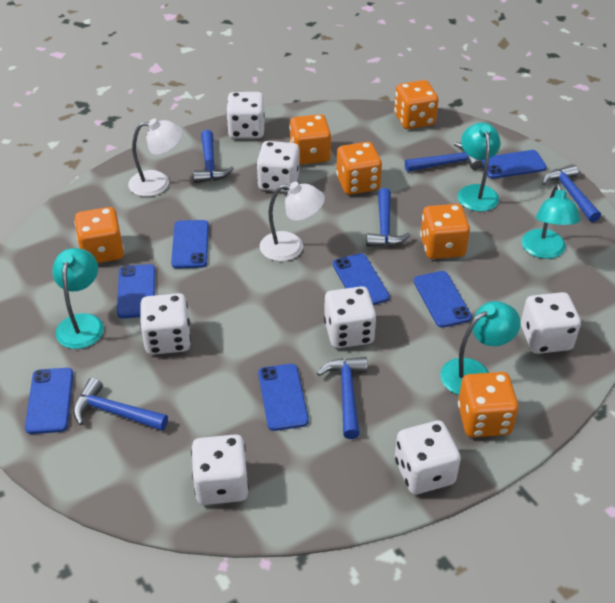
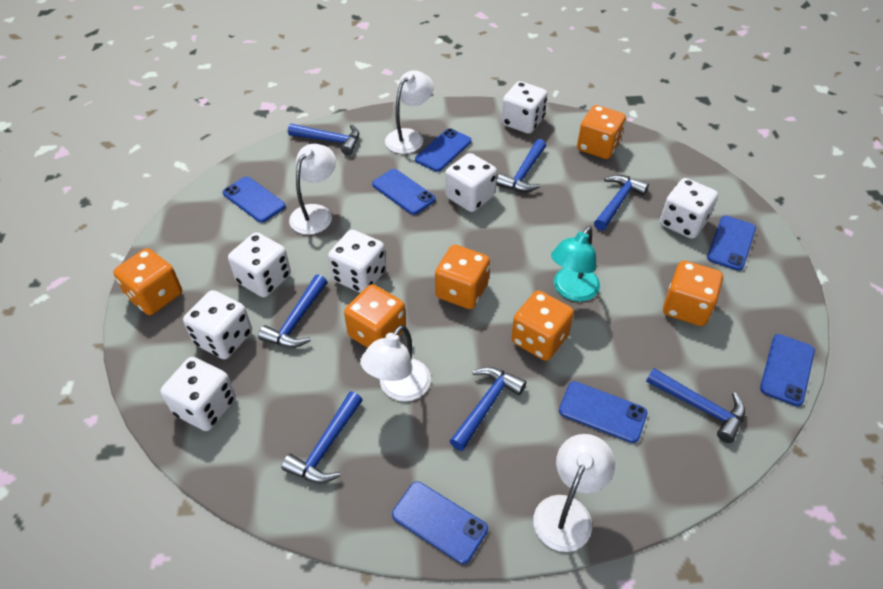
blue hammer: 6 -> 7
turquoise lamp: 4 -> 1
white lamp: 2 -> 4

